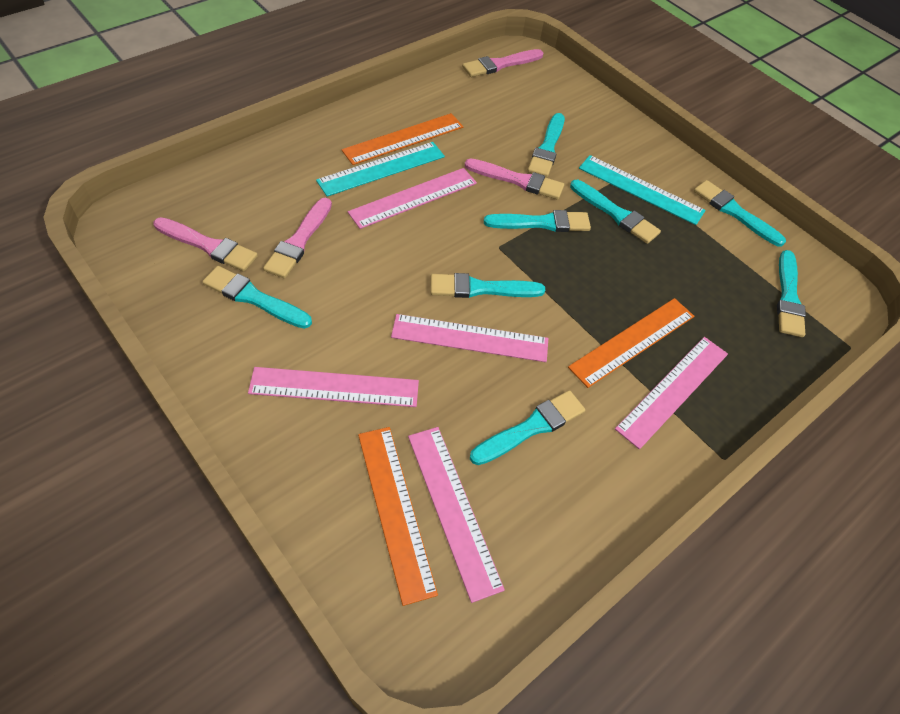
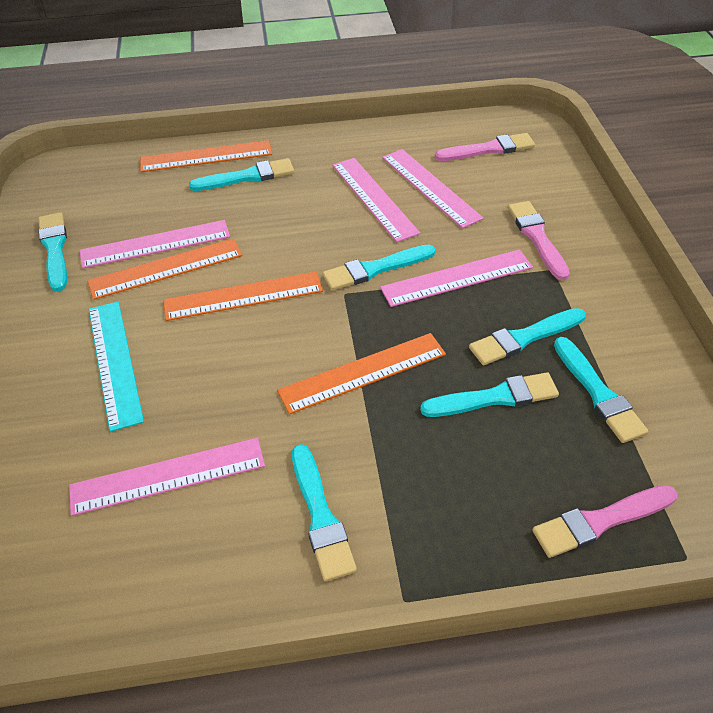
orange ruler: 3 -> 4
pink brush: 4 -> 3
turquoise brush: 8 -> 7
turquoise ruler: 2 -> 1

